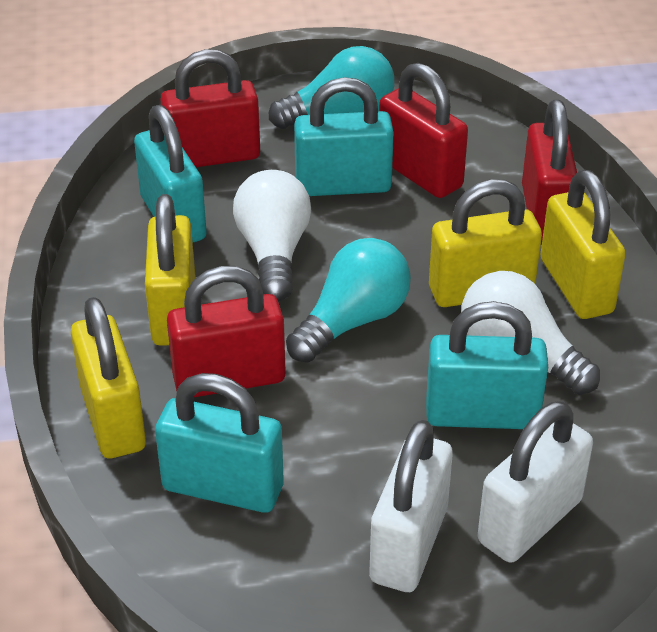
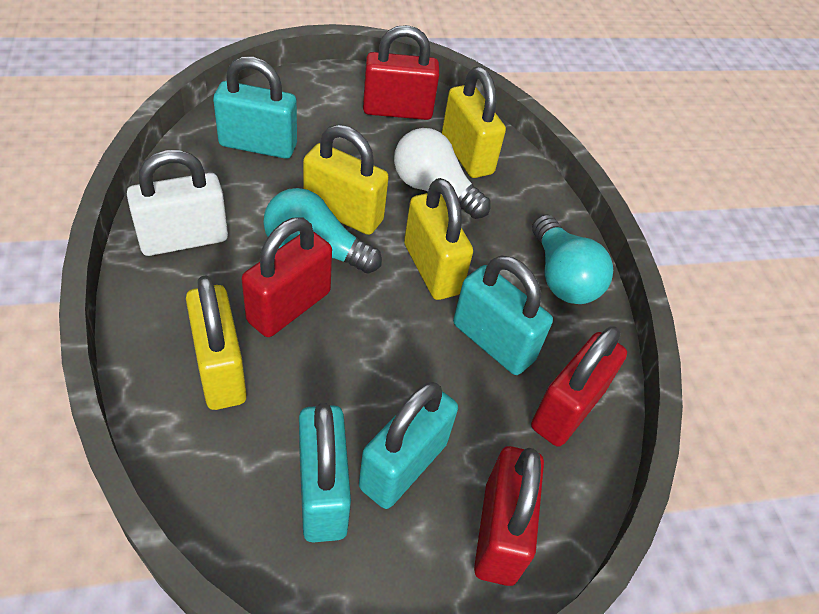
white light bulb: 2 -> 1
white padlock: 2 -> 1

